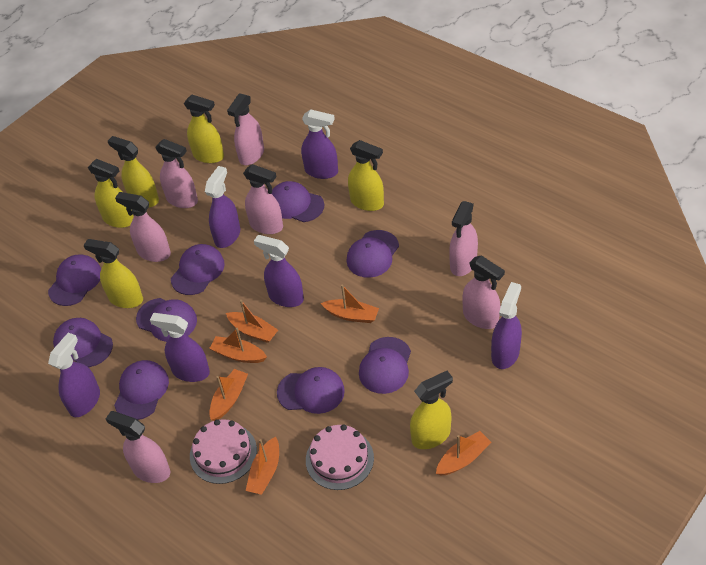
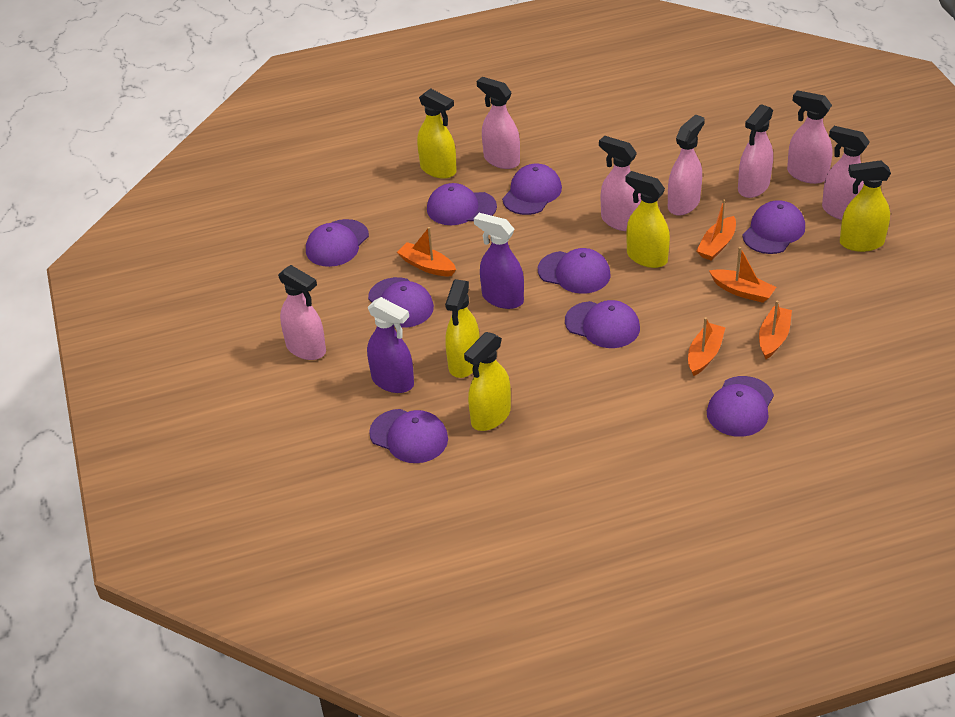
orange boat: 6 -> 5
pink cake: 2 -> 0
purple spray bottle: 6 -> 2
yellow spray bottle: 6 -> 5

